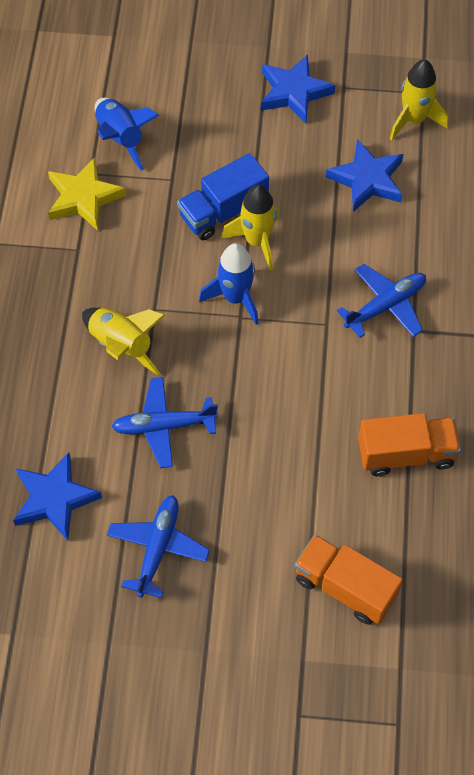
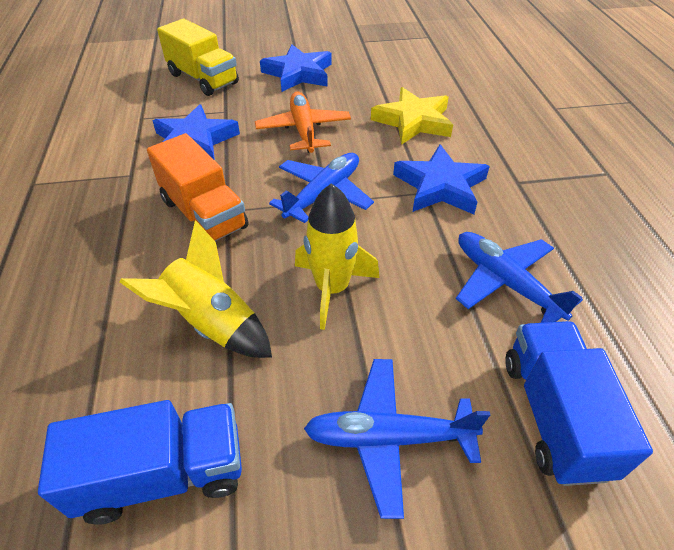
blue rocket: 2 -> 0
blue truck: 1 -> 2
orange plane: 0 -> 1
orange truck: 2 -> 1
yellow rocket: 3 -> 2
yellow truck: 0 -> 1

